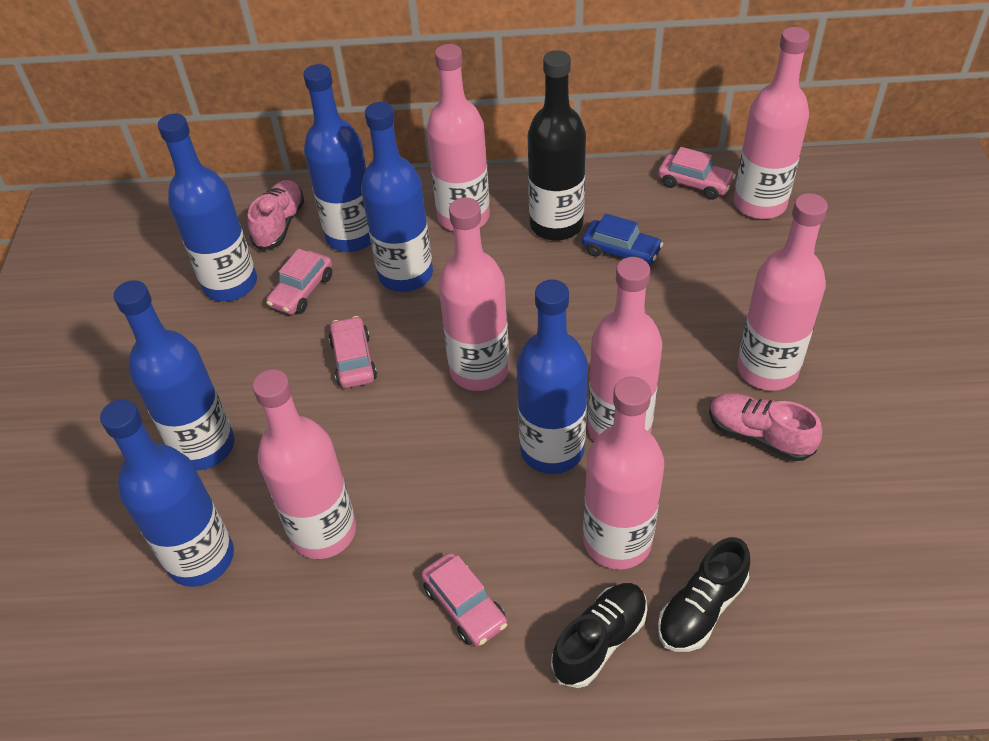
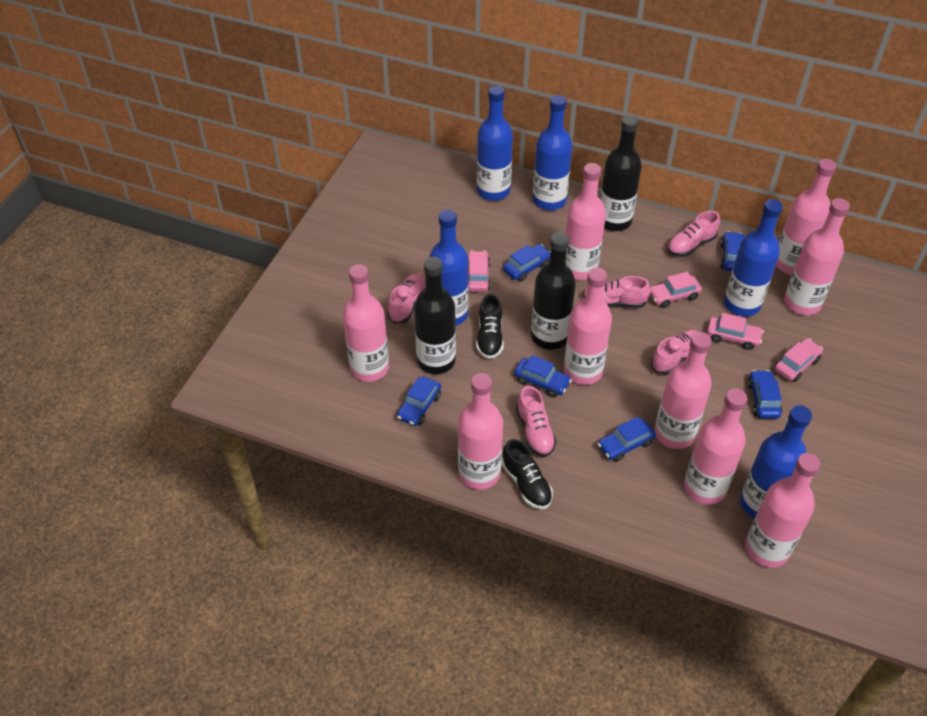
black bottle: 1 -> 3
blue bottle: 6 -> 5
blue car: 1 -> 6
pink bottle: 7 -> 9
pink shoe: 2 -> 5

